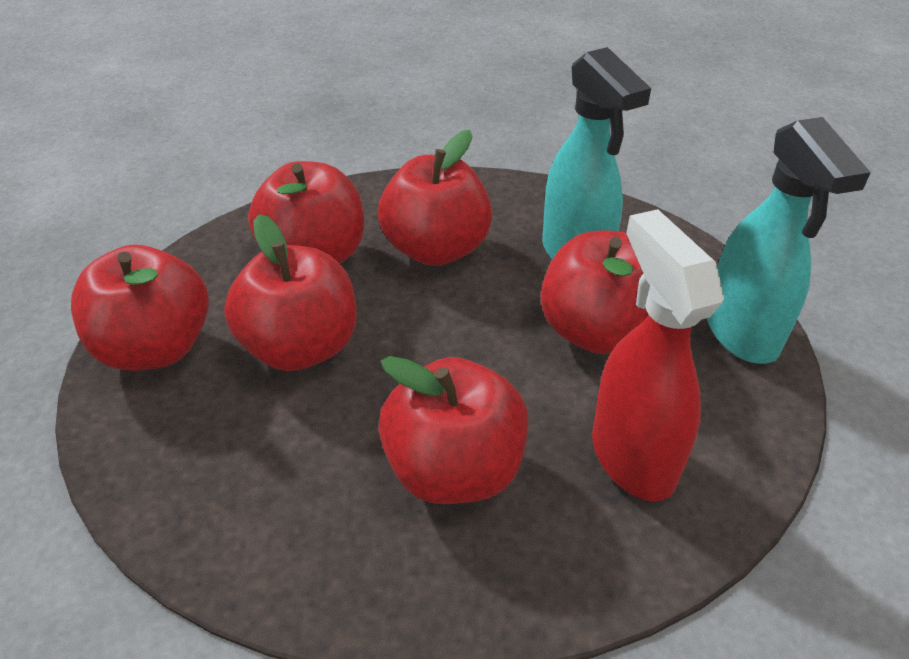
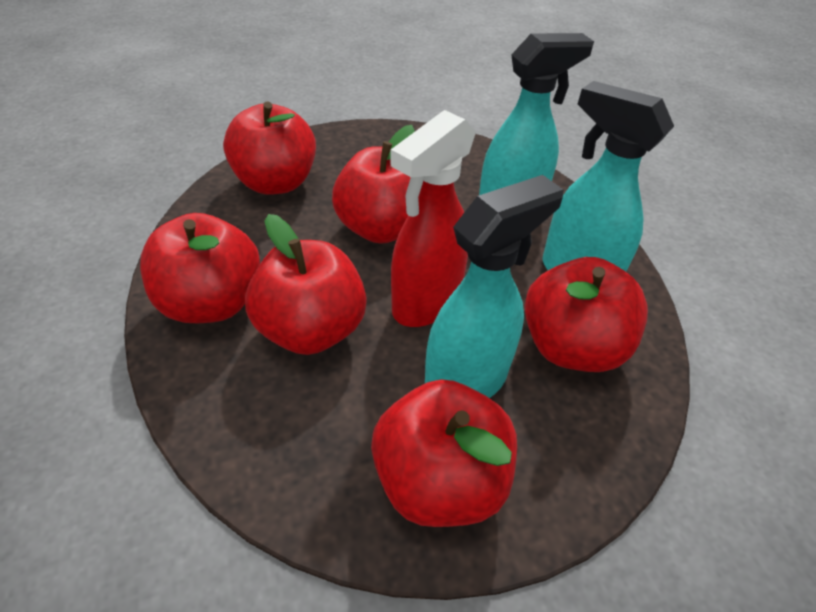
turquoise spray bottle: 2 -> 3

